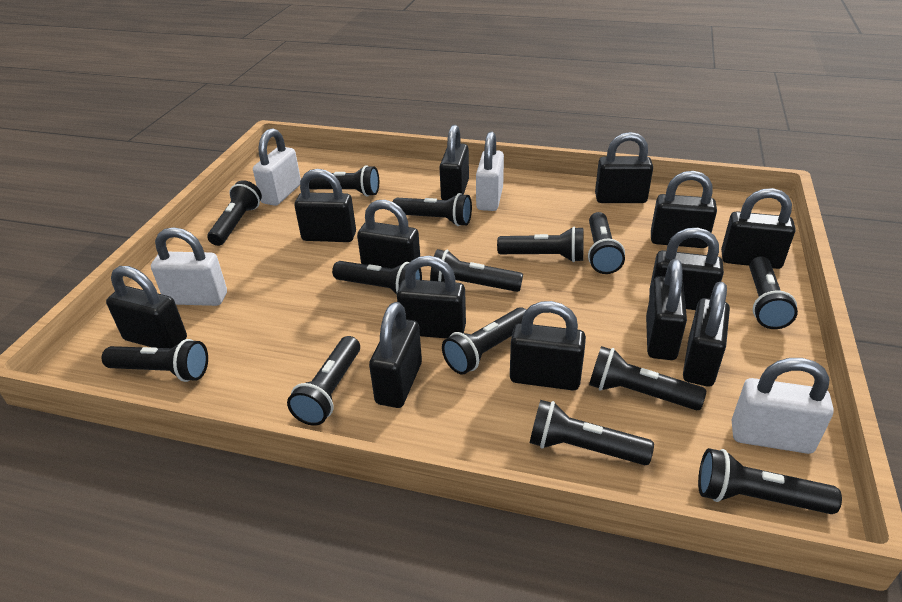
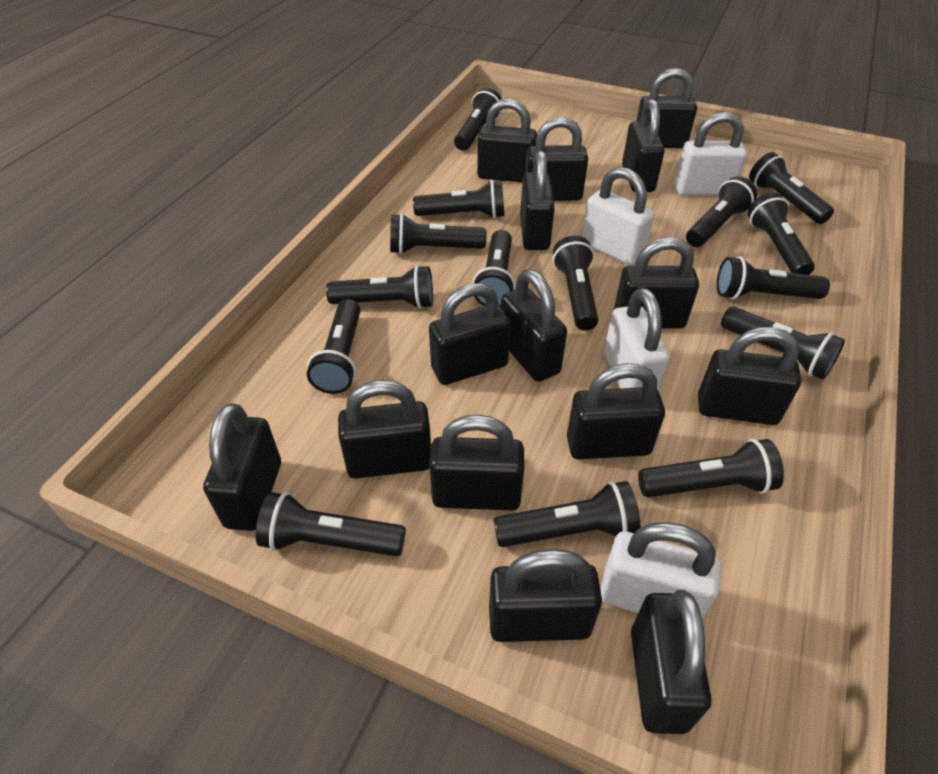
black flashlight: 14 -> 15
black padlock: 13 -> 15

